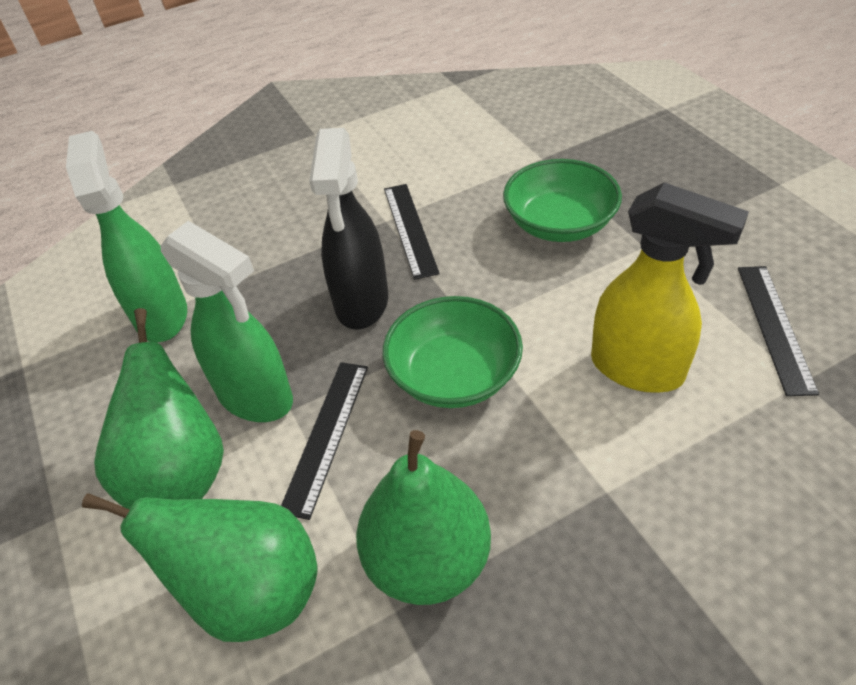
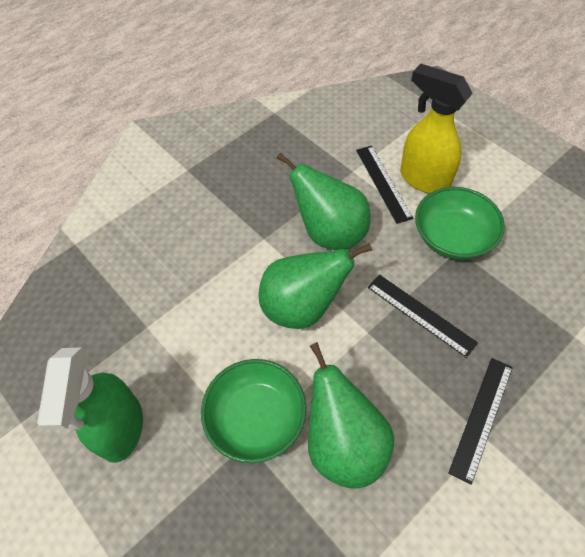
black spray bottle: 1 -> 0
green spray bottle: 2 -> 1

